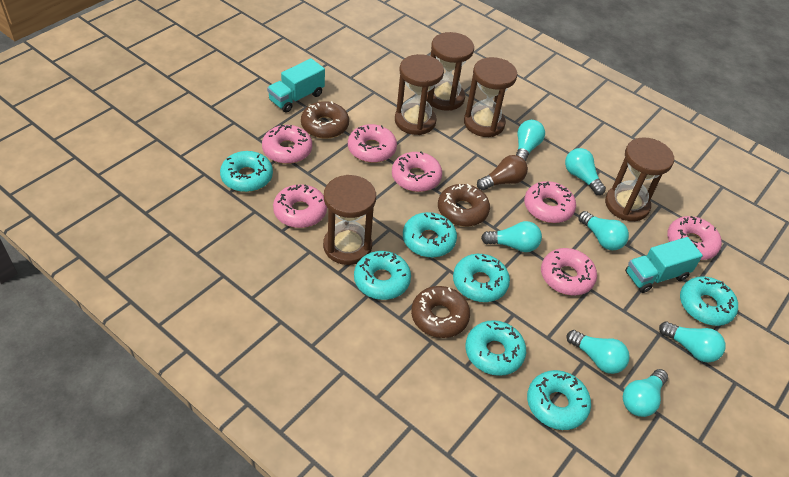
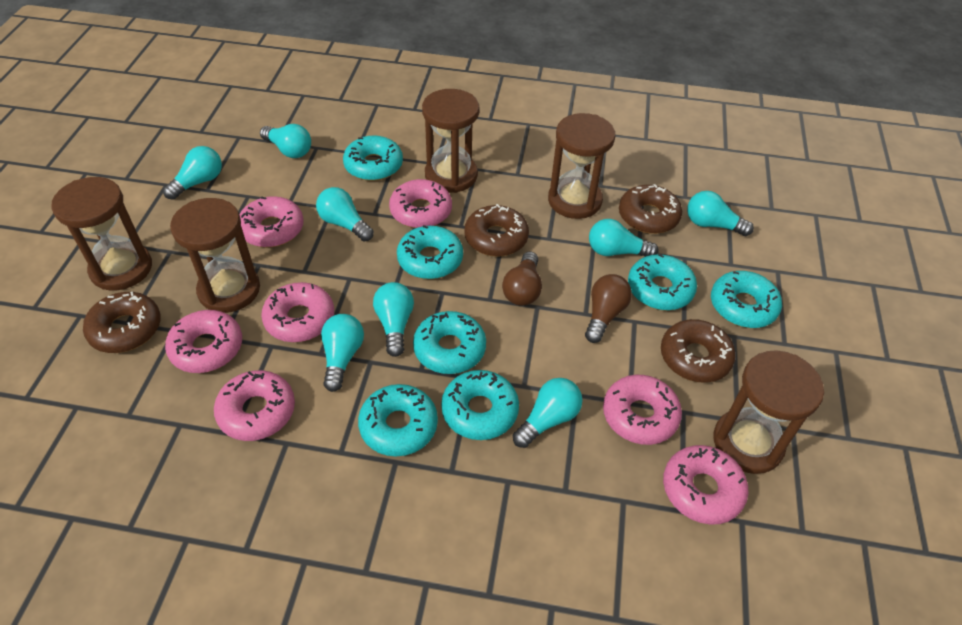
brown donut: 3 -> 4
brown light bulb: 1 -> 2
turquoise light bulb: 7 -> 8
turquoise truck: 2 -> 0

